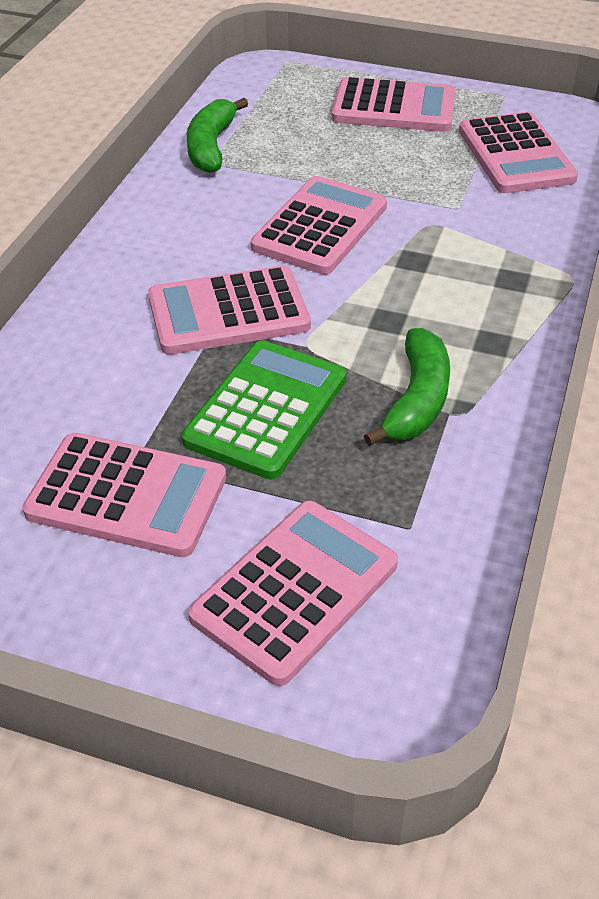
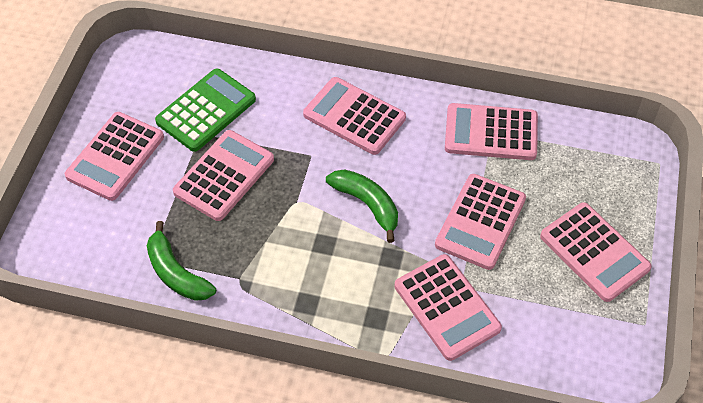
pink calculator: 6 -> 7

